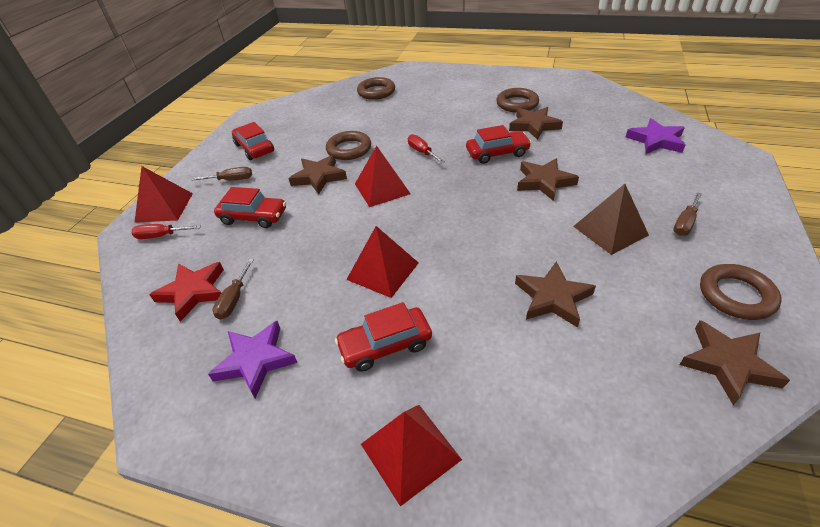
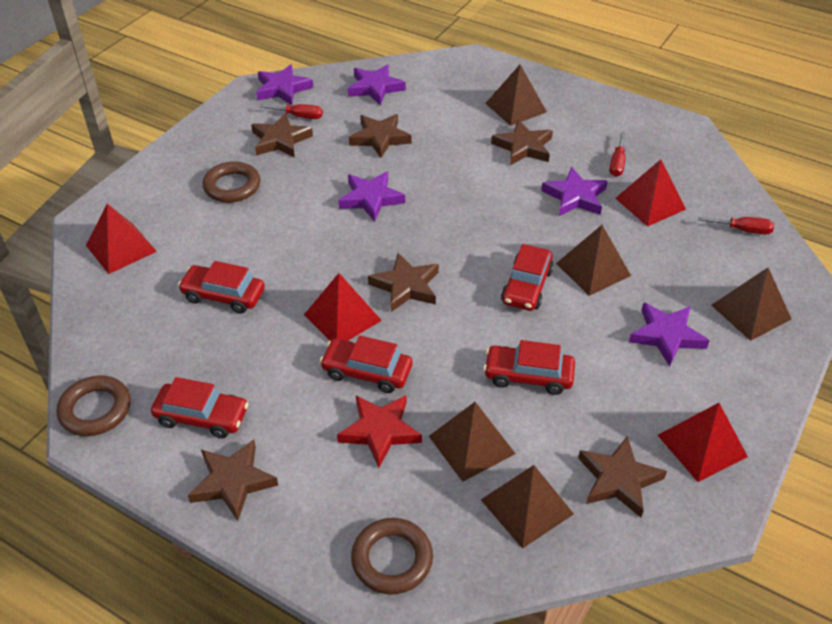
brown pyramid: 1 -> 5
brown ring: 4 -> 3
brown screwdriver: 3 -> 0
brown star: 5 -> 6
purple star: 2 -> 5
red car: 4 -> 5
red screwdriver: 2 -> 3

